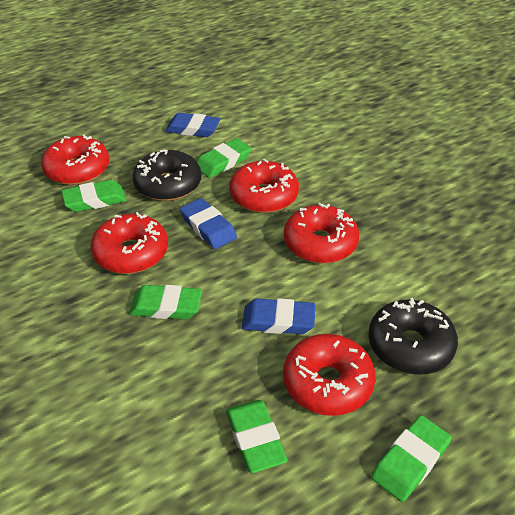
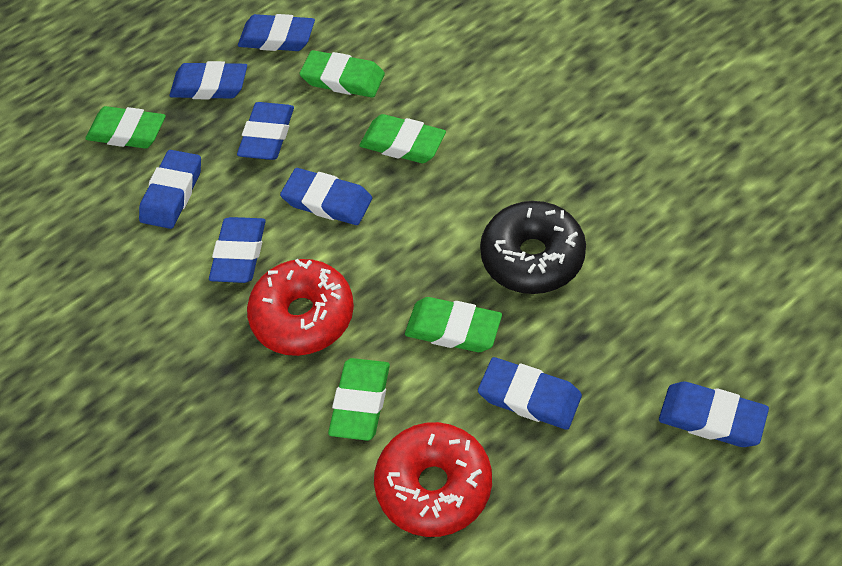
black donut: 2 -> 1
blue eraser: 3 -> 8
red donut: 5 -> 2

